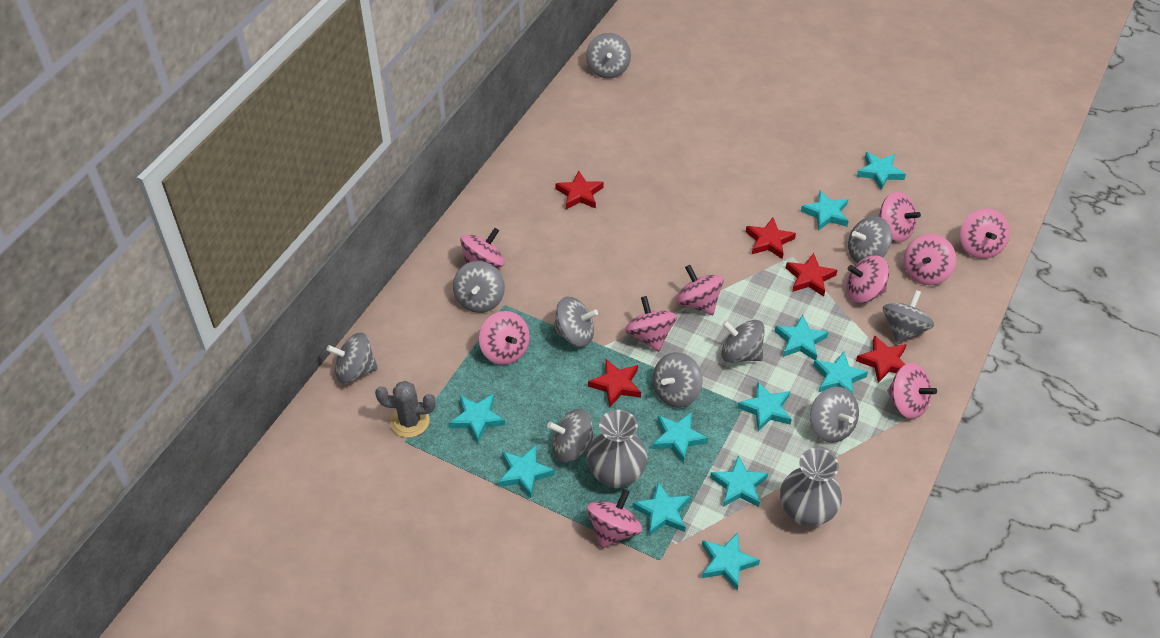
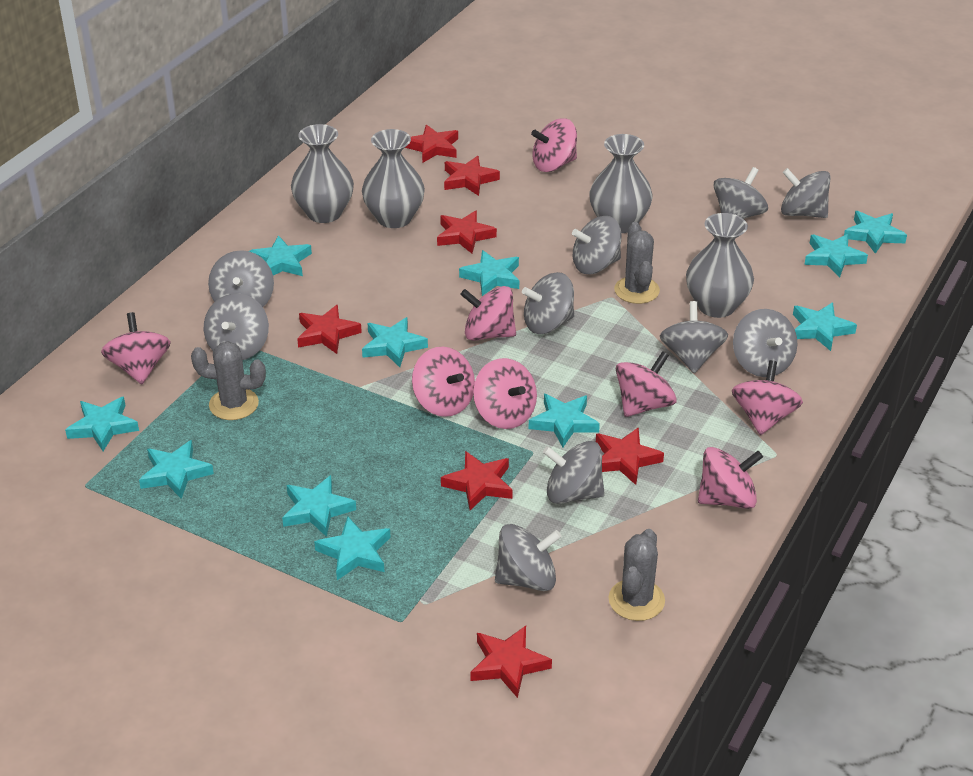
grey cactus: 1 -> 3
grey vase: 2 -> 4
pink spinning top: 10 -> 8
red star: 5 -> 7

